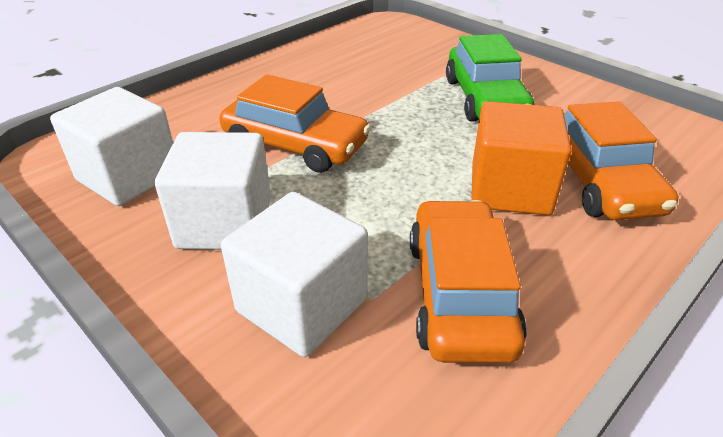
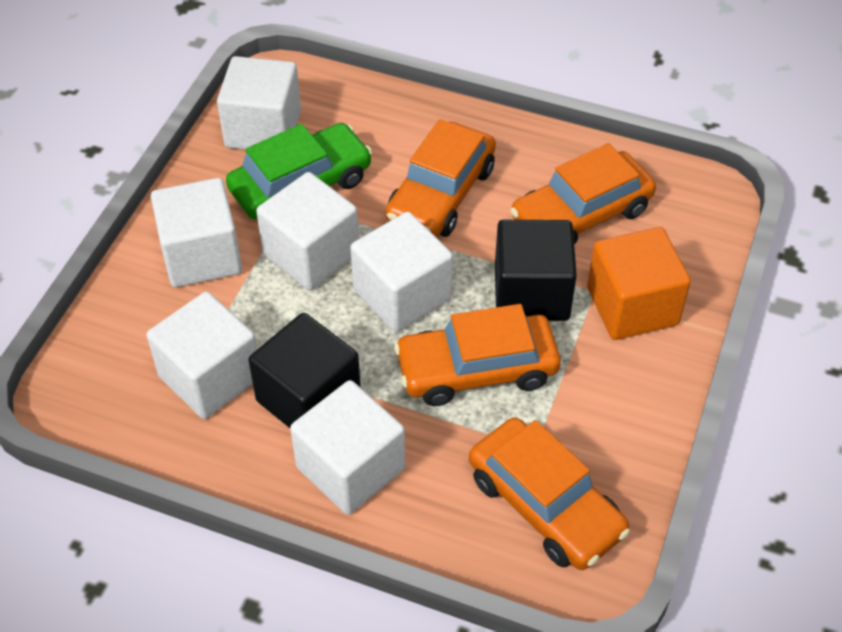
black cube: 0 -> 2
orange car: 3 -> 4
white cube: 3 -> 6

